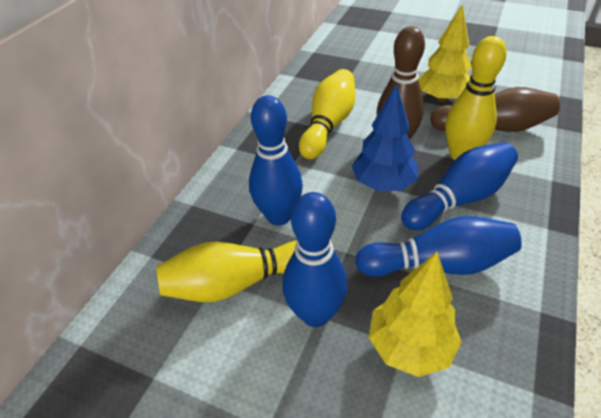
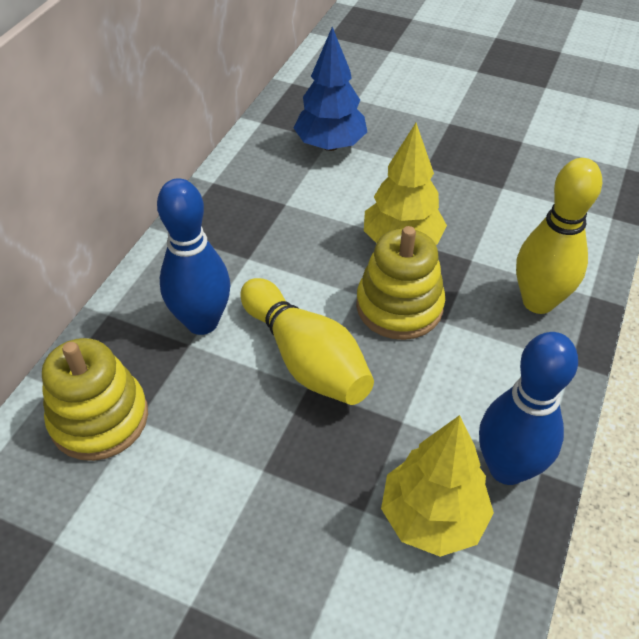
blue bowling pin: 4 -> 2
brown bowling pin: 2 -> 0
yellow bowling pin: 3 -> 2
yellow stacking toy: 0 -> 2

